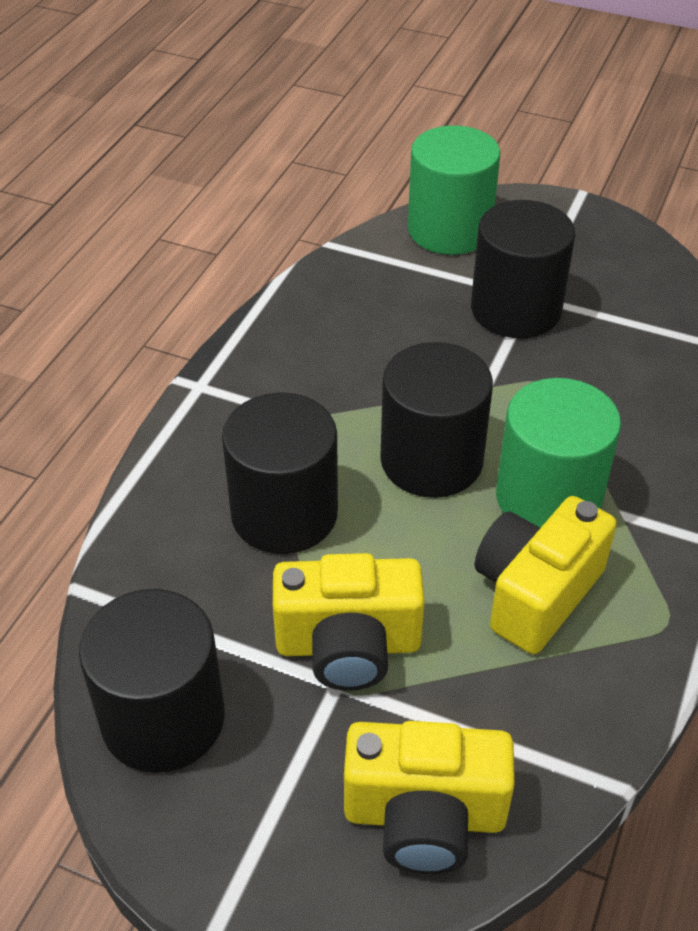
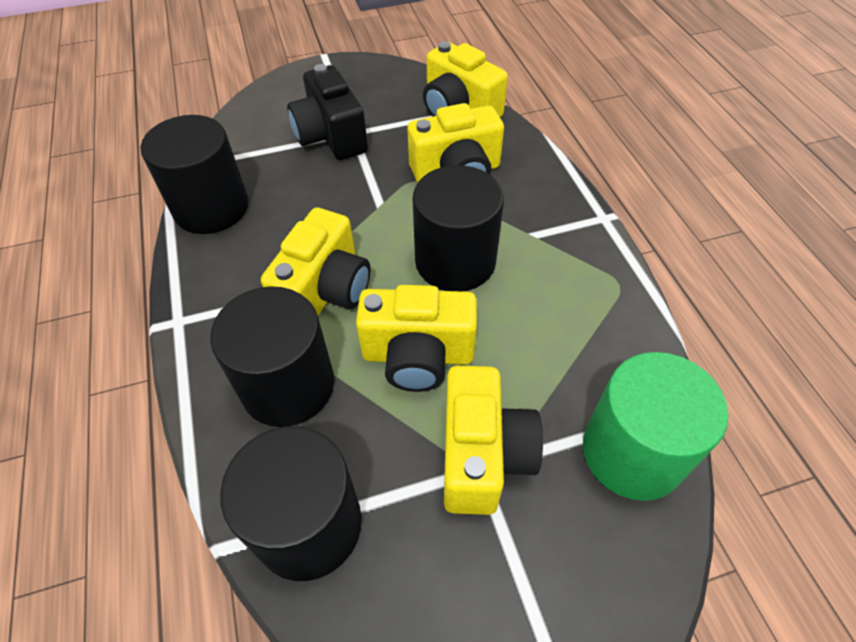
black camera: 0 -> 1
green cylinder: 2 -> 1
yellow camera: 3 -> 5

